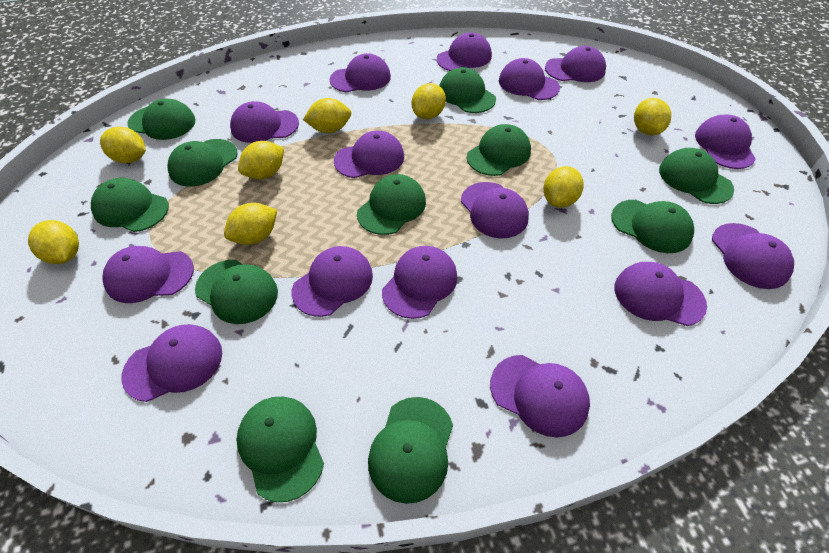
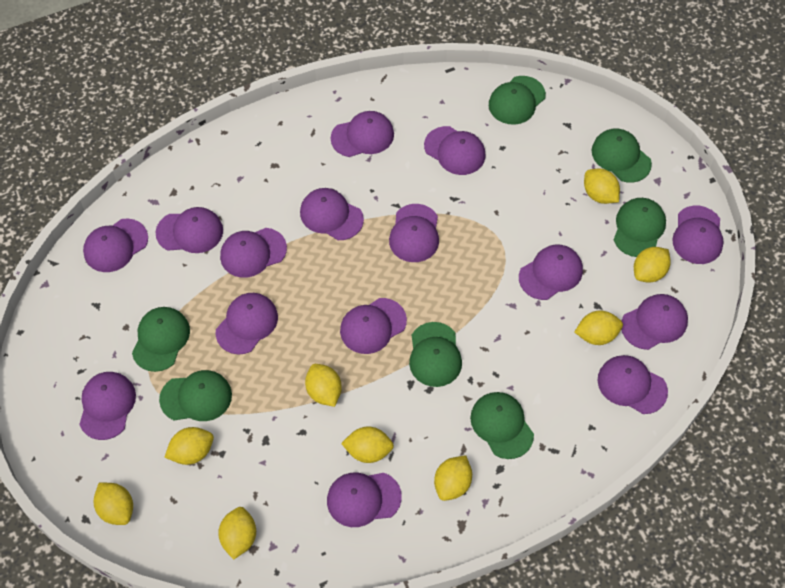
green cap: 11 -> 7
yellow lemon: 8 -> 9

